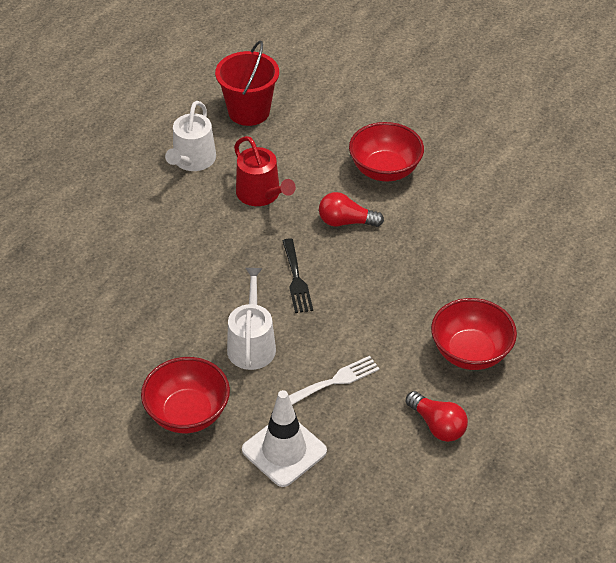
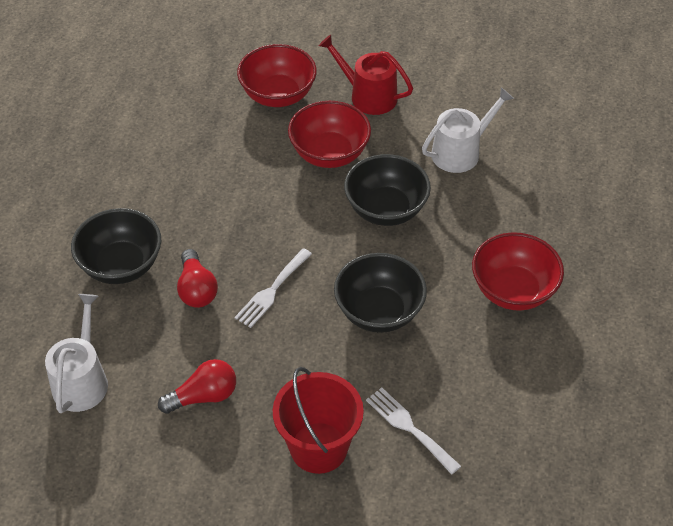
black bowl: 0 -> 3
black fork: 1 -> 0
white fork: 1 -> 2
white traffic cone: 1 -> 0

